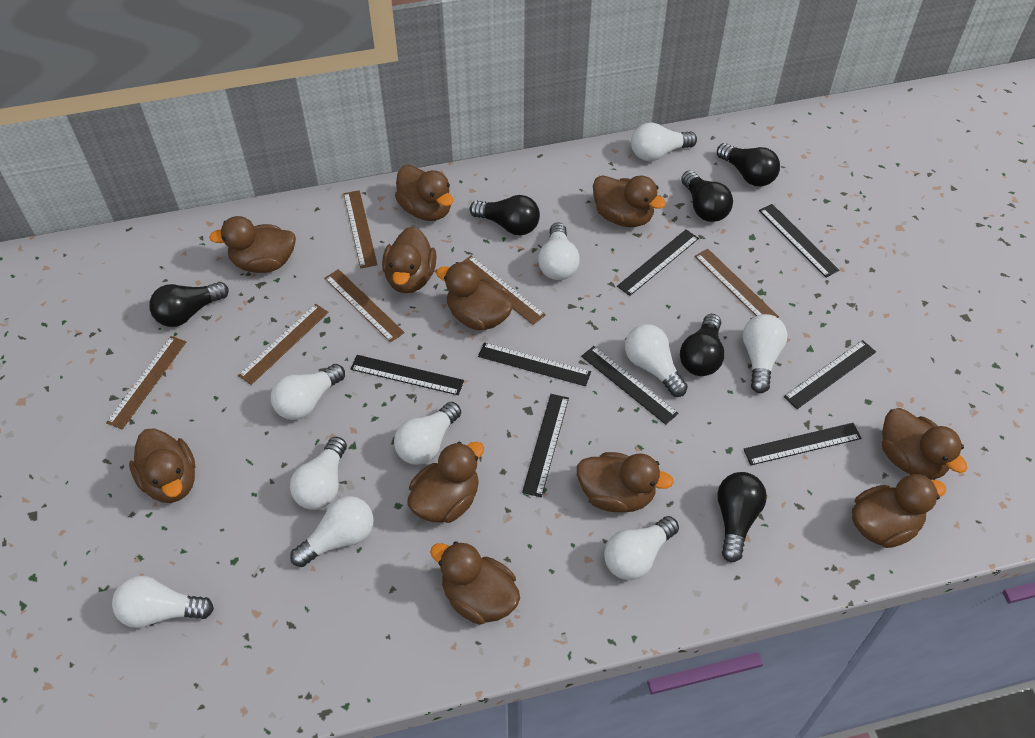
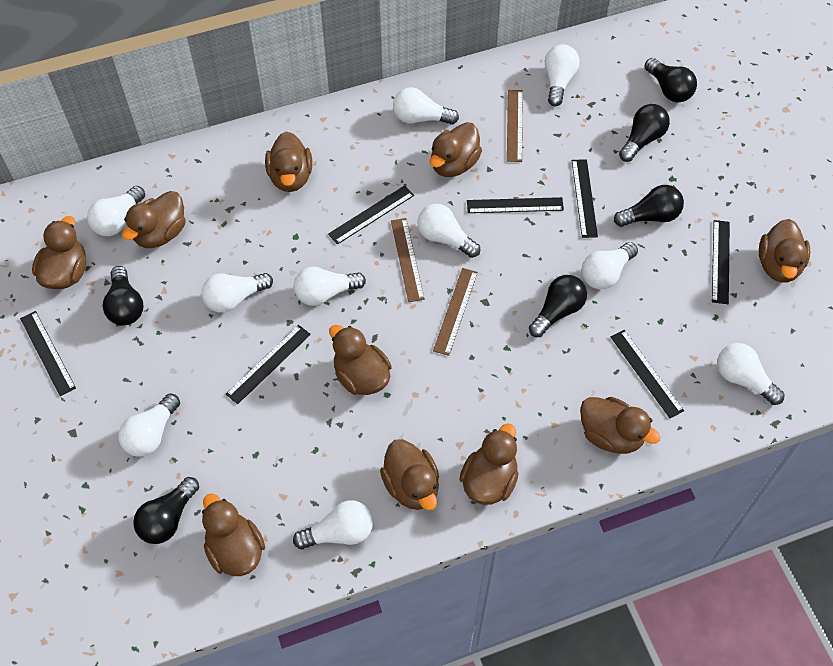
black ruler: 8 -> 7
brown duck: 11 -> 10
brown ruler: 6 -> 3

